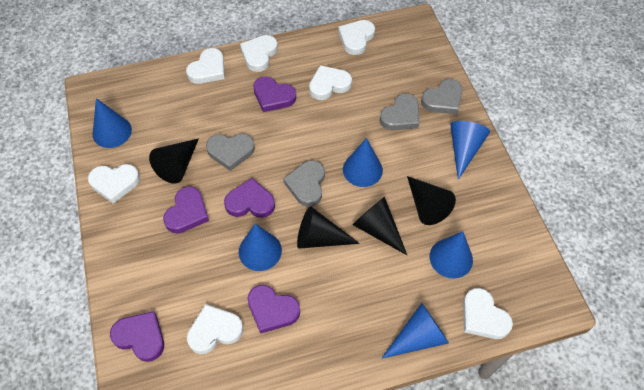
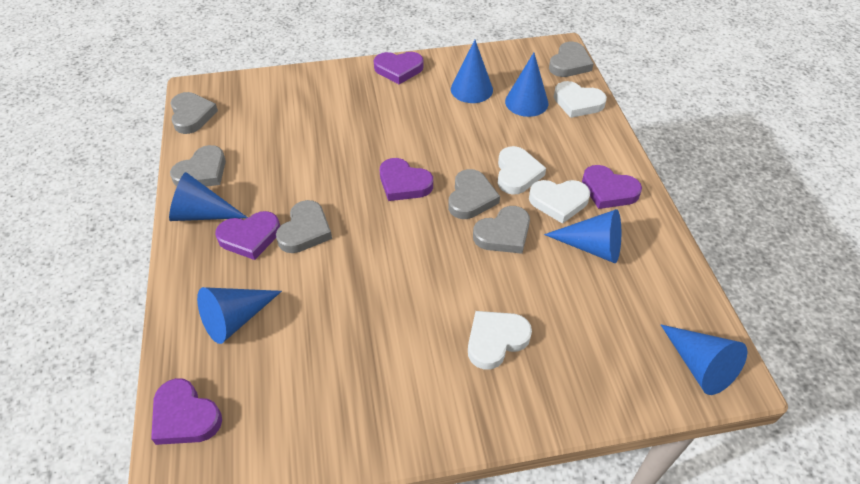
black cone: 4 -> 0
grey heart: 4 -> 6
white heart: 7 -> 4

